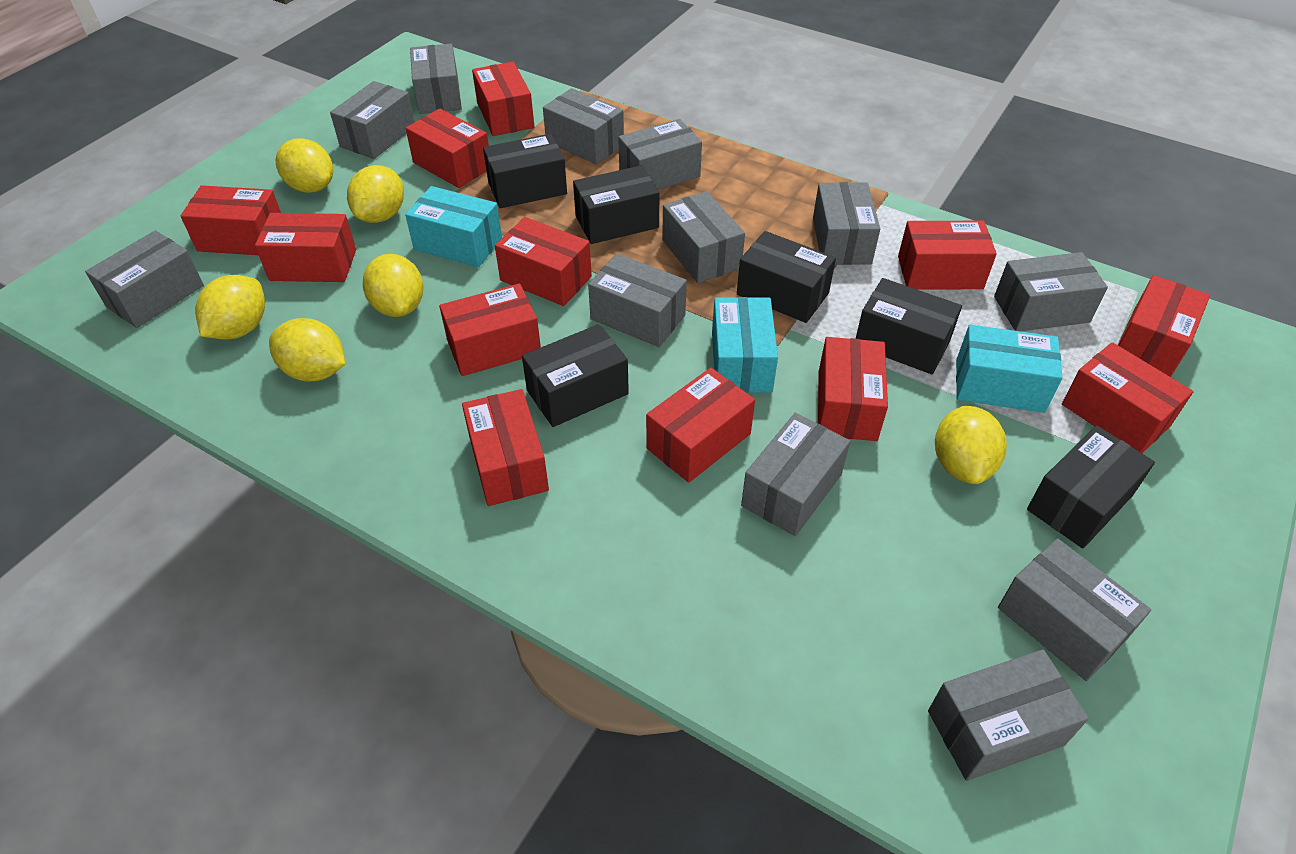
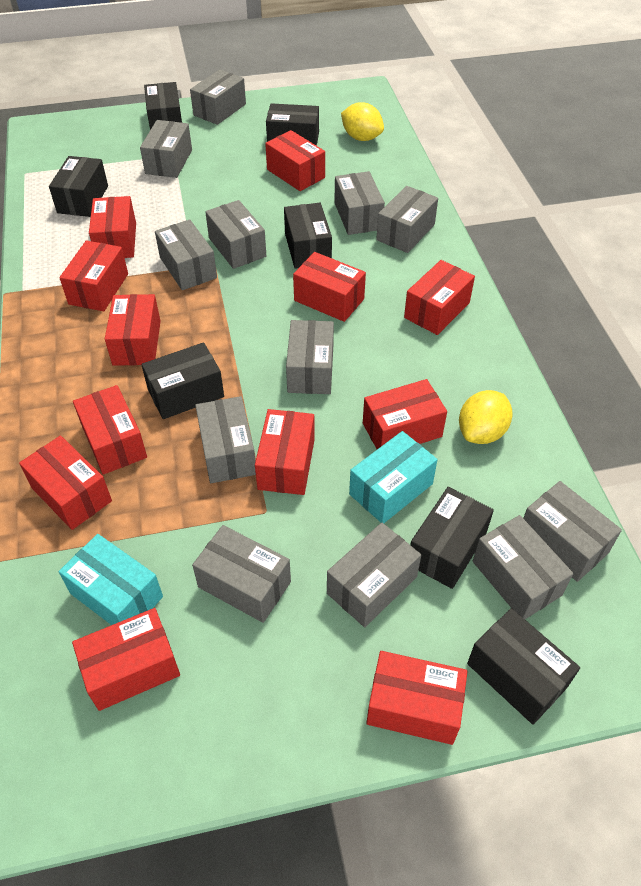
black box: 6 -> 7
turquoise box: 3 -> 2
yellow lemon: 6 -> 2

